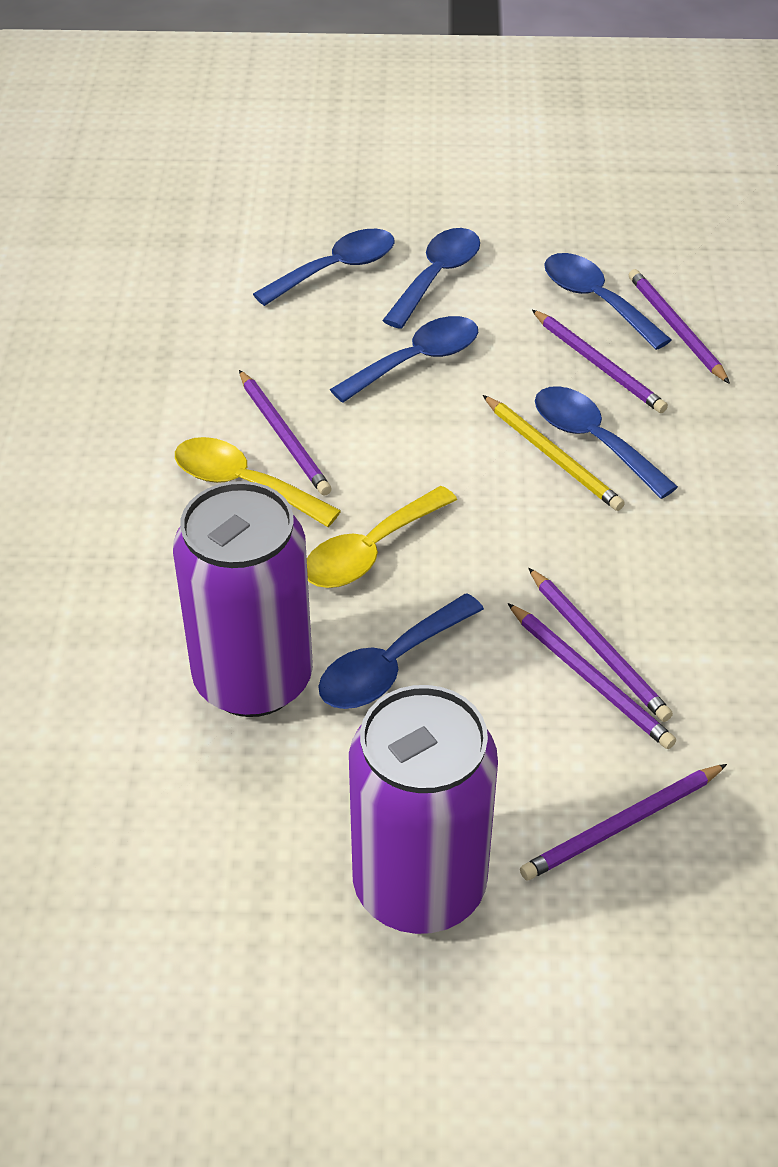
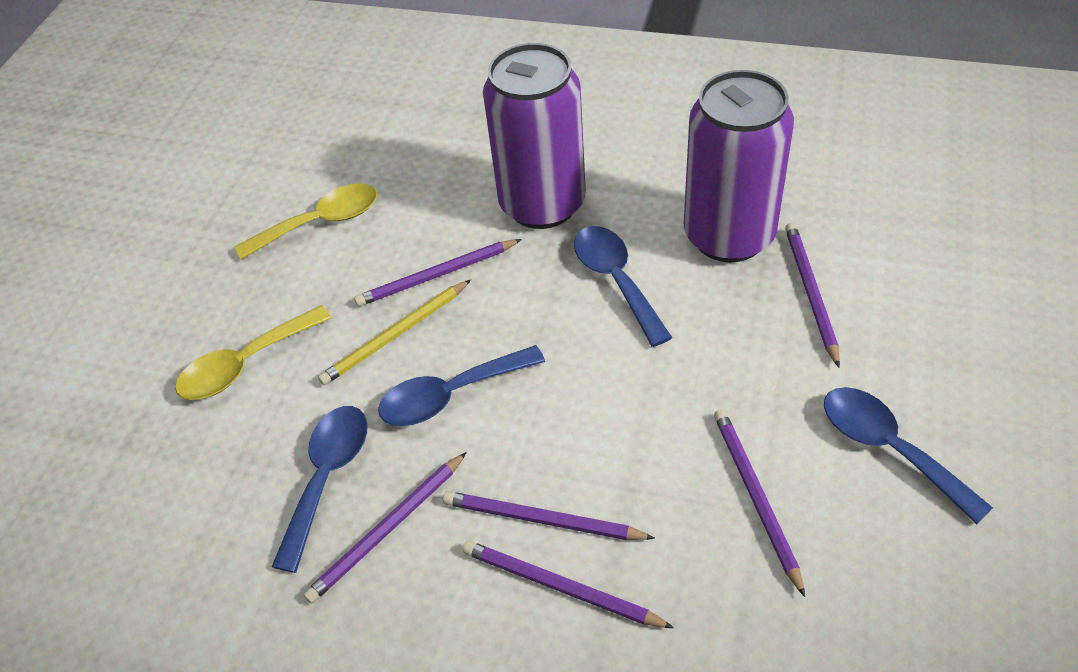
blue spoon: 6 -> 4

